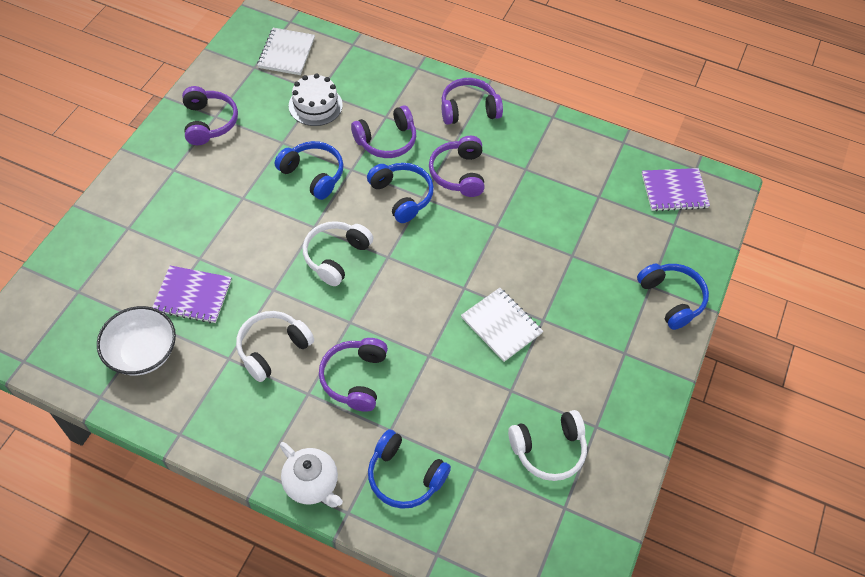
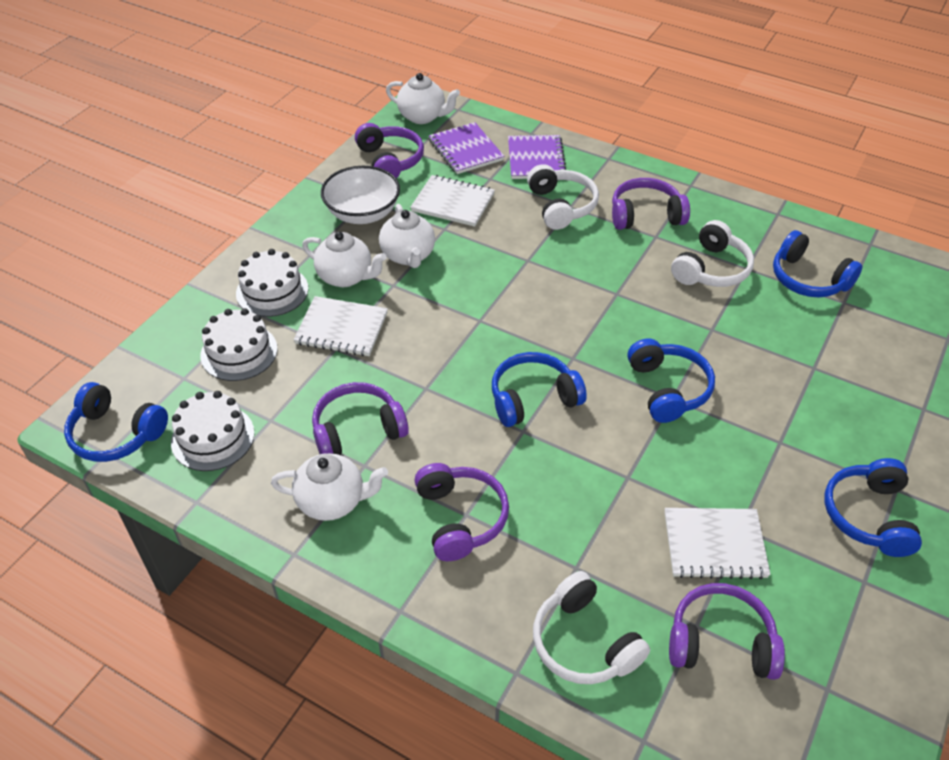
blue headphones: 4 -> 5
white cake: 1 -> 3
white notebook: 2 -> 3
white teapot: 1 -> 4

